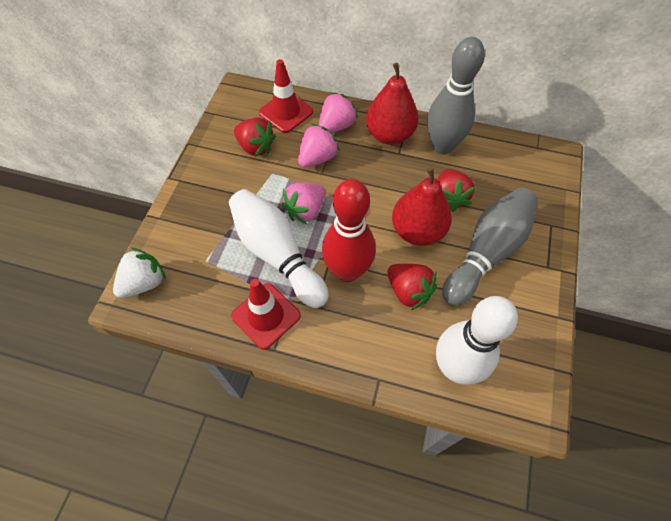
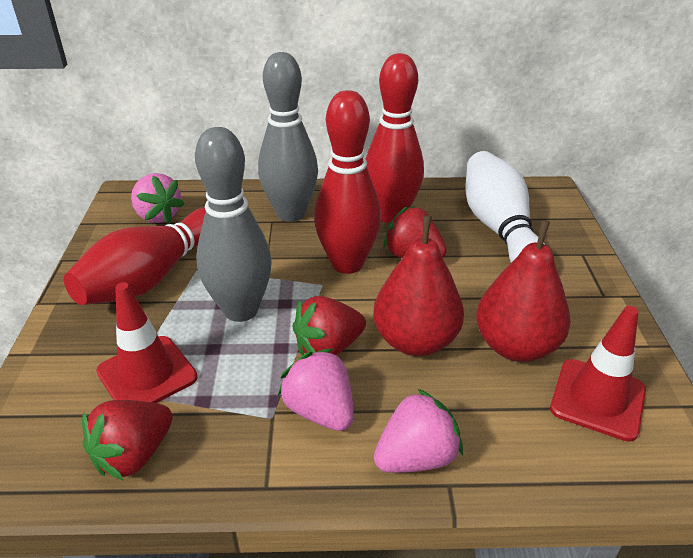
red bowling pin: 1 -> 3
white bowling pin: 2 -> 1
white strawberry: 1 -> 0

